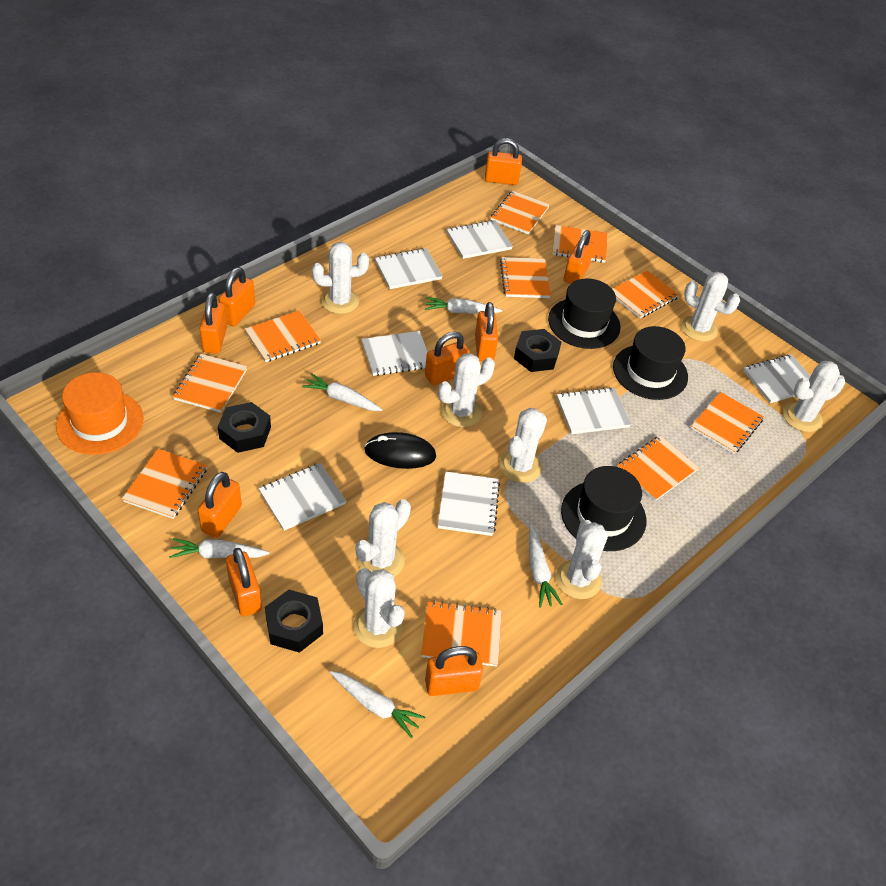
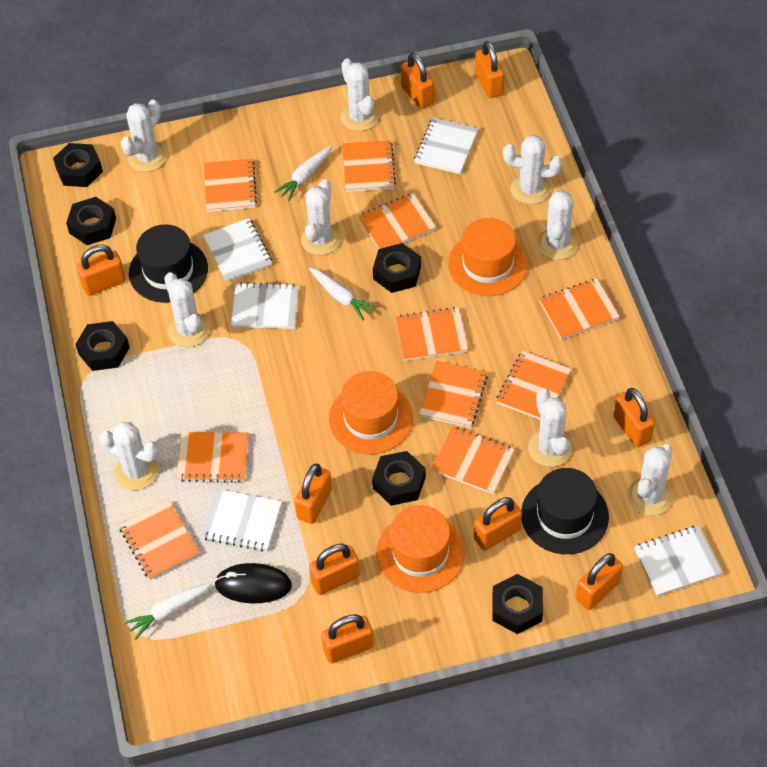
black hat: 3 -> 2
black nut: 3 -> 6
orange hat: 1 -> 3
white cactus: 8 -> 9
white carrot: 5 -> 3
white notebook: 7 -> 5

